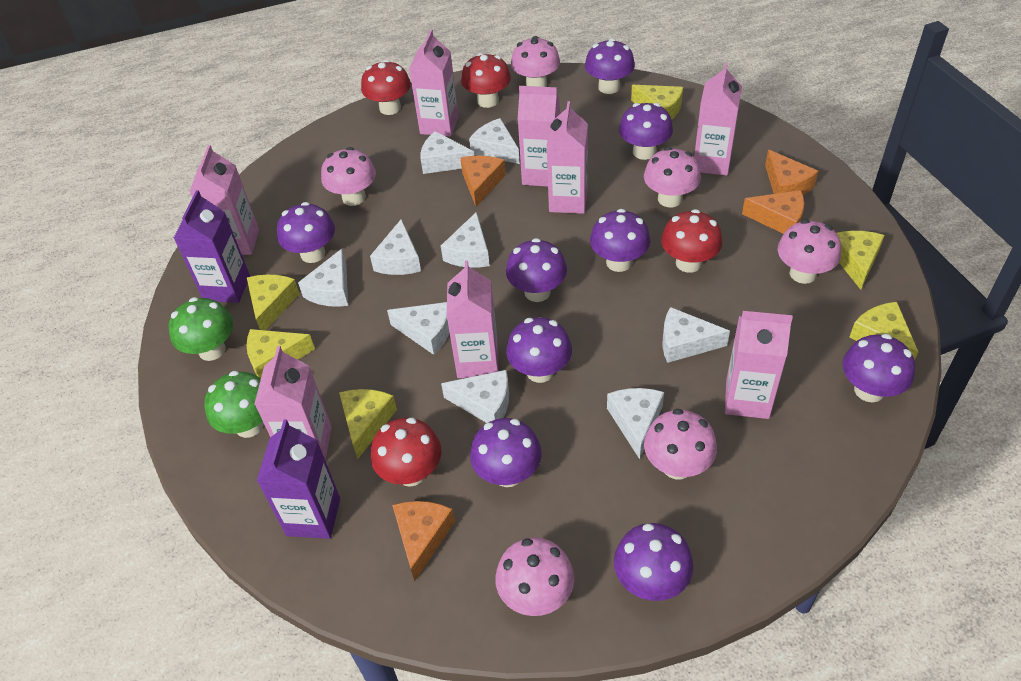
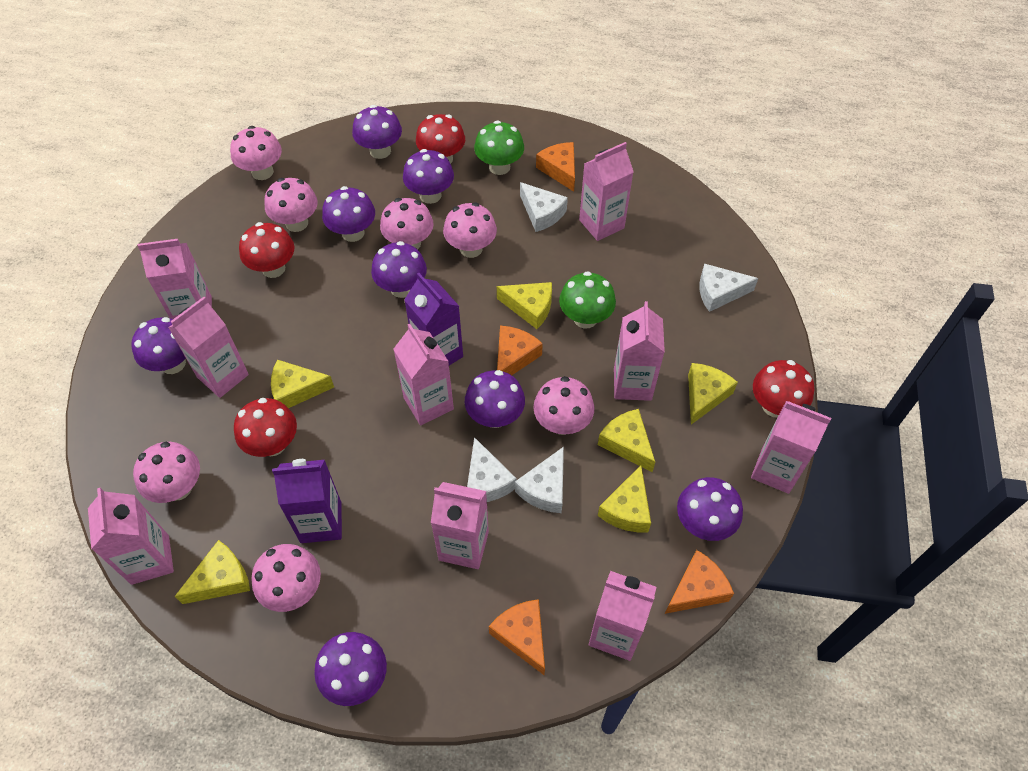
pink carton: 8 -> 9
pink mushroom: 6 -> 7
purple mushroom: 9 -> 8
white cheese: 9 -> 4

